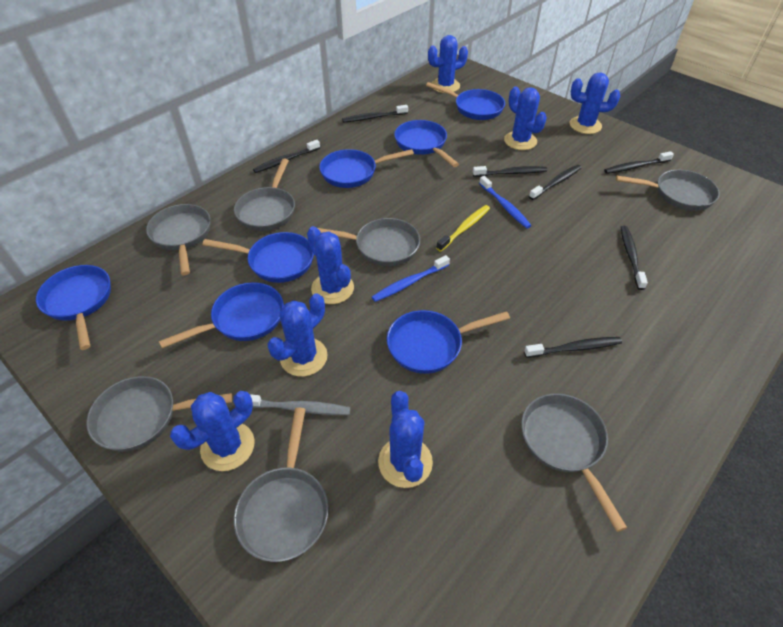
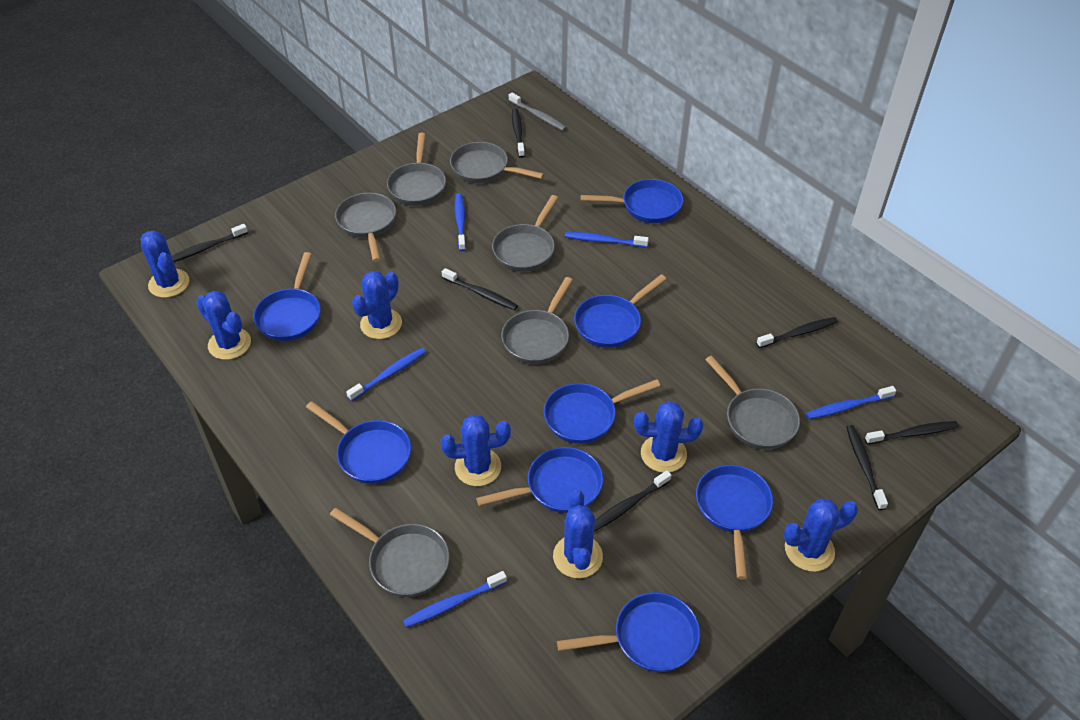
blue pan: 7 -> 8
blue toothbrush: 2 -> 5
yellow toothbrush: 1 -> 0

